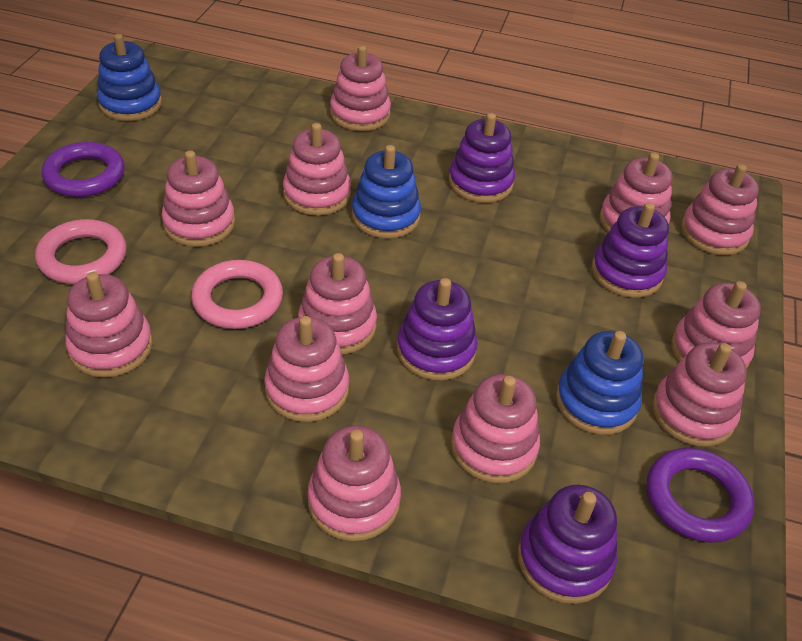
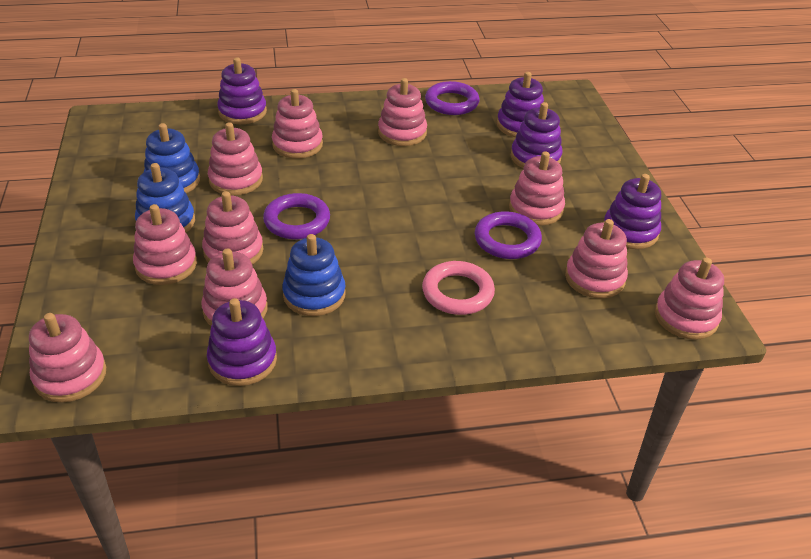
pink ring: 2 -> 1
pink stacking toy: 12 -> 10
purple ring: 2 -> 3
purple stacking toy: 4 -> 5

